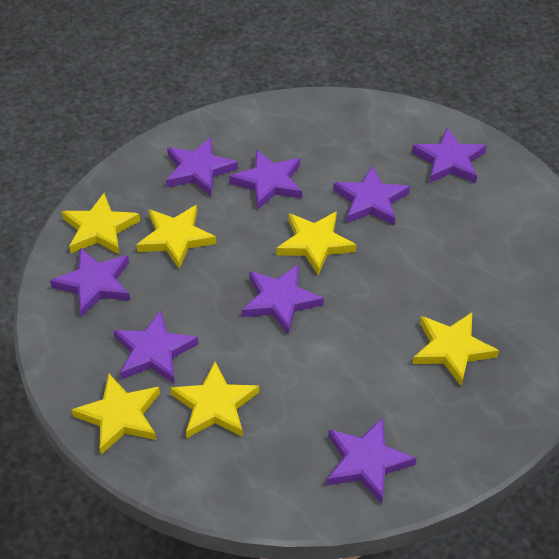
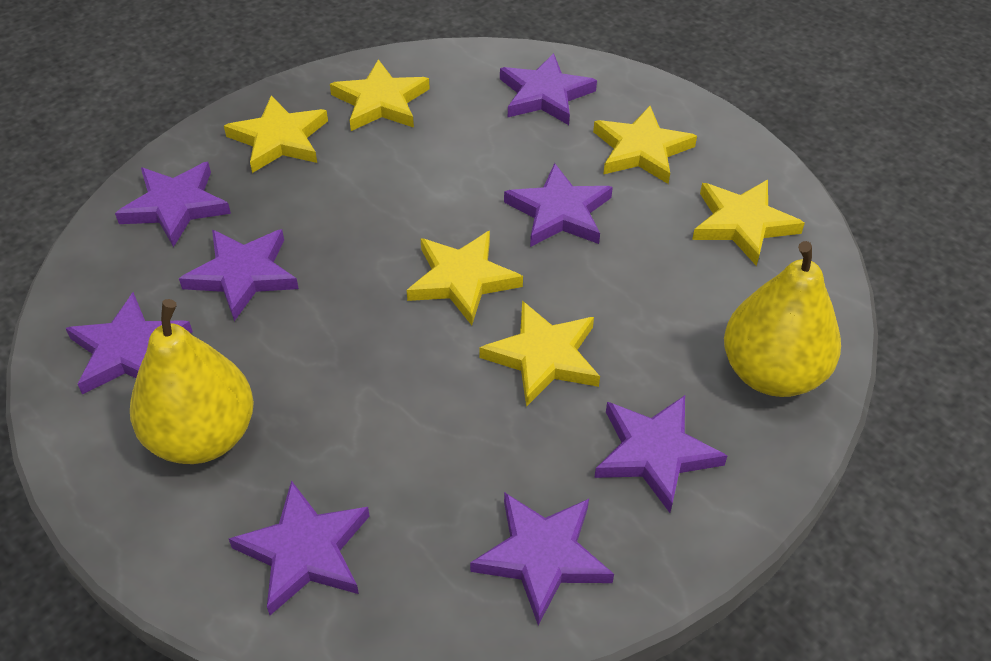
yellow pear: 0 -> 2

